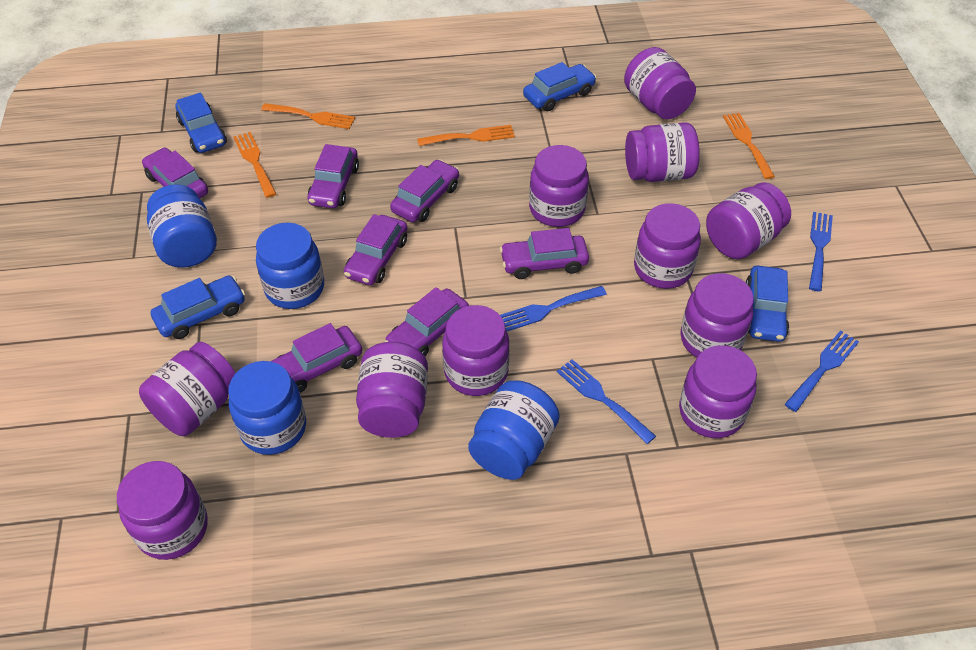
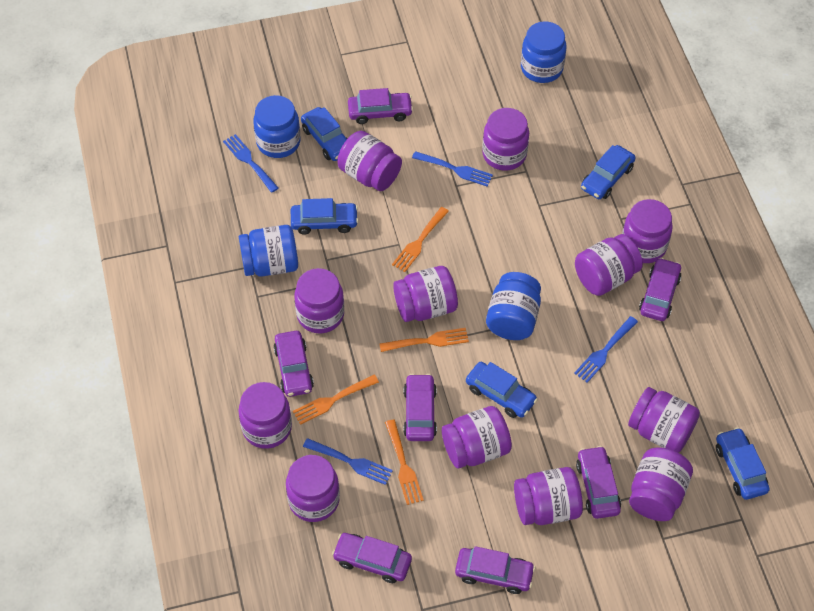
blue car: 4 -> 5
purple jar: 11 -> 12

